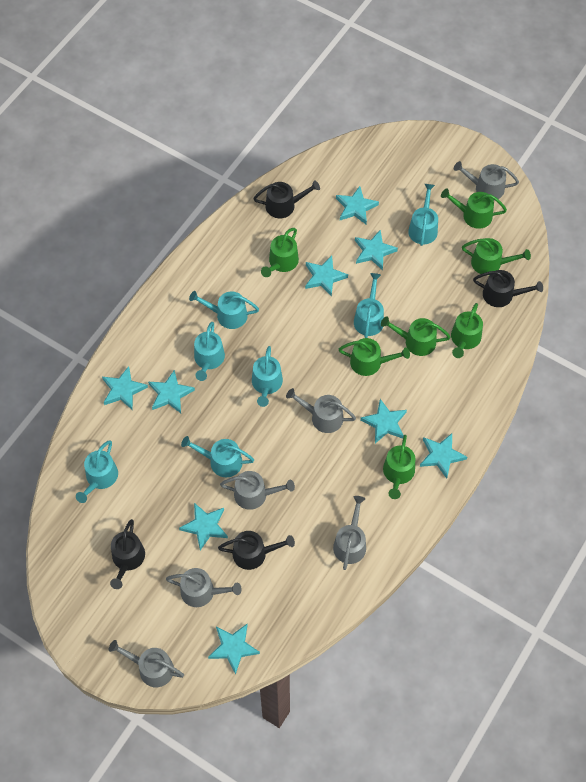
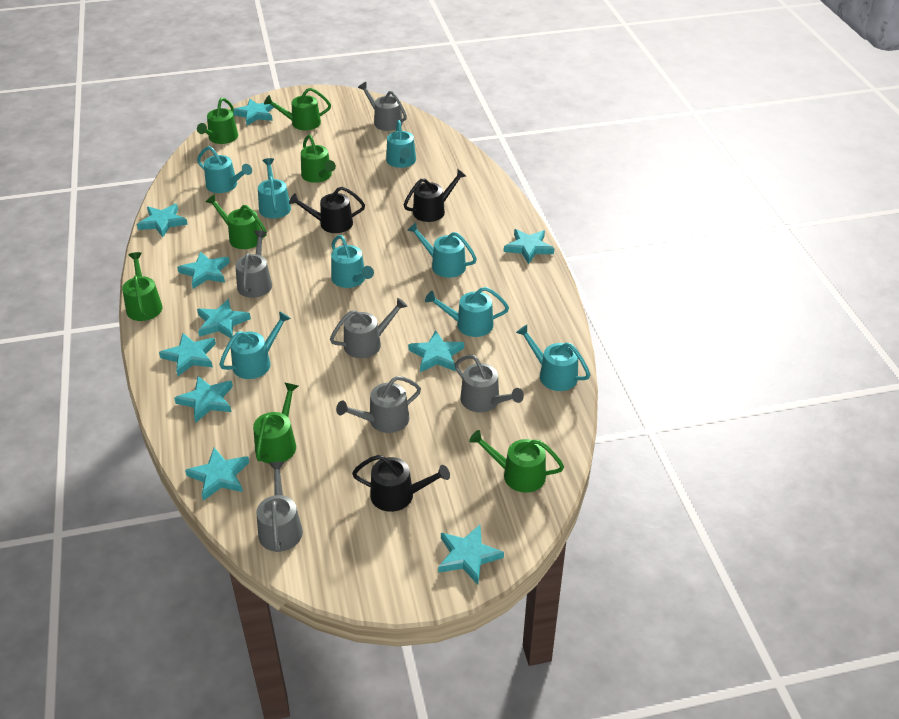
black watering can: 4 -> 3
turquoise star: 9 -> 10
turquoise watering can: 7 -> 8

